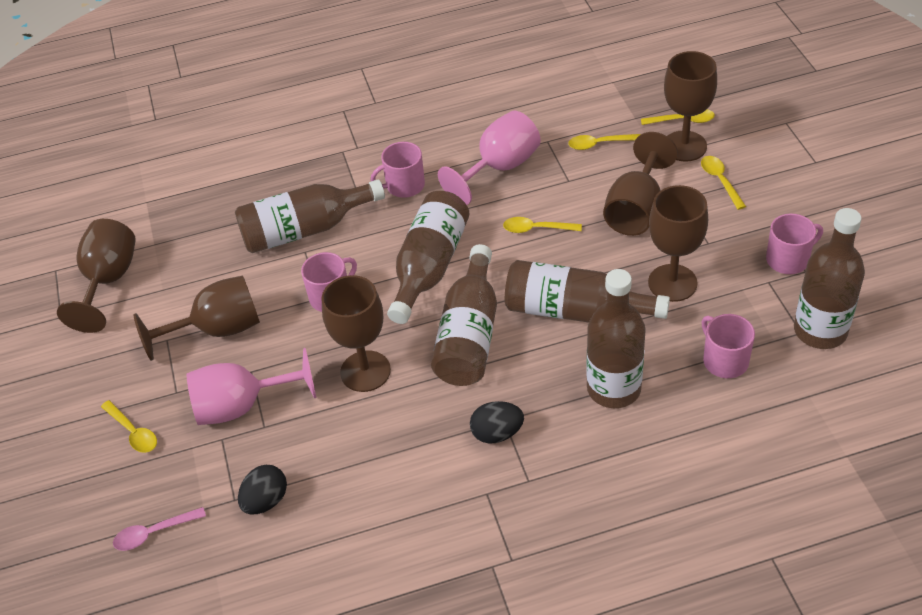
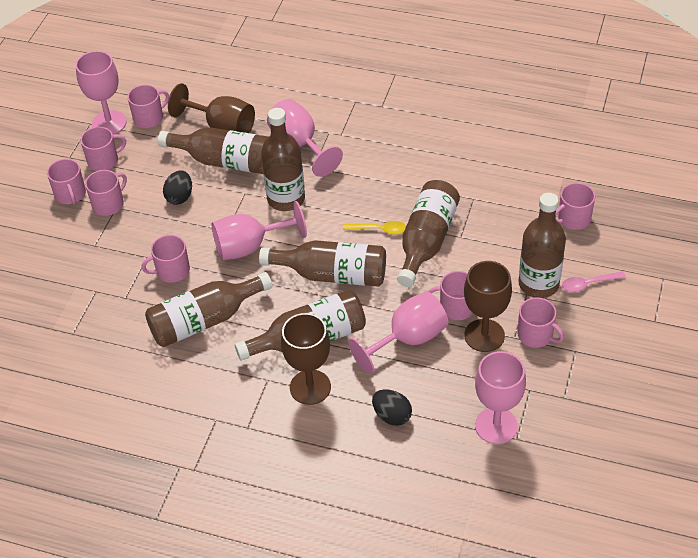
brown bottle: 6 -> 7
brown goblet: 6 -> 3
pink goblet: 2 -> 5
pink mug: 4 -> 8
yellow spoon: 5 -> 1

